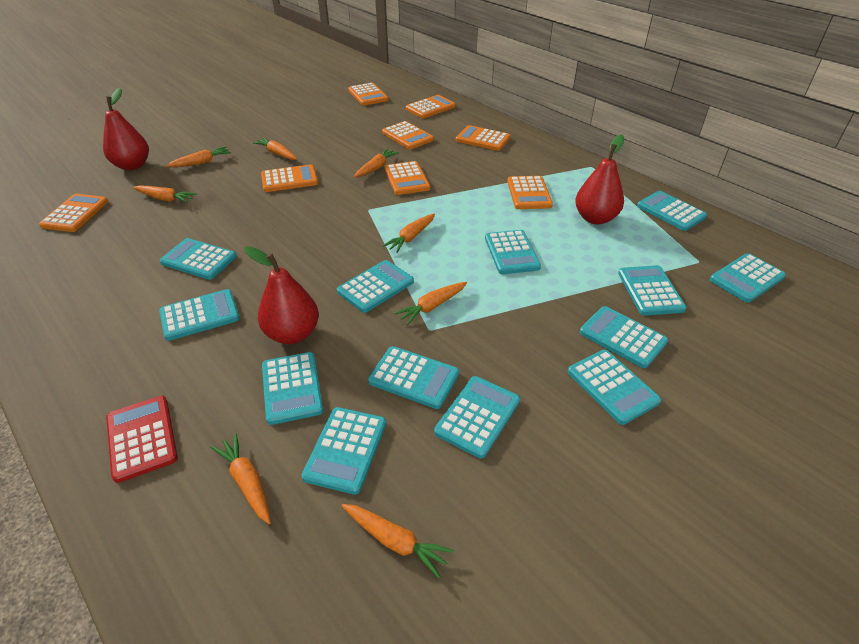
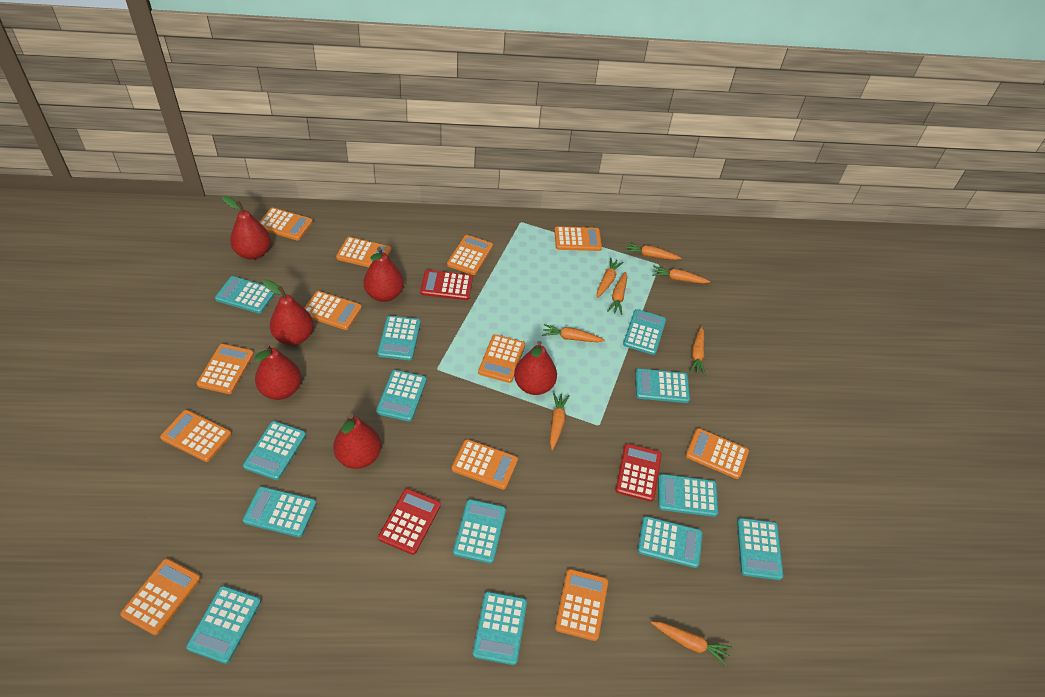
orange calculator: 8 -> 12
red calculator: 1 -> 3
red pear: 3 -> 6

